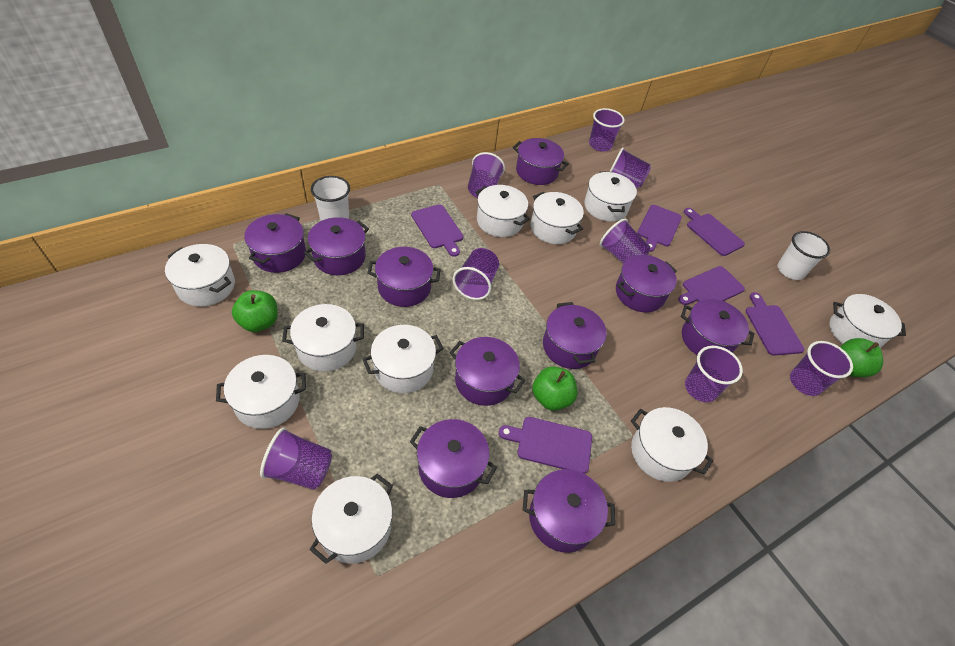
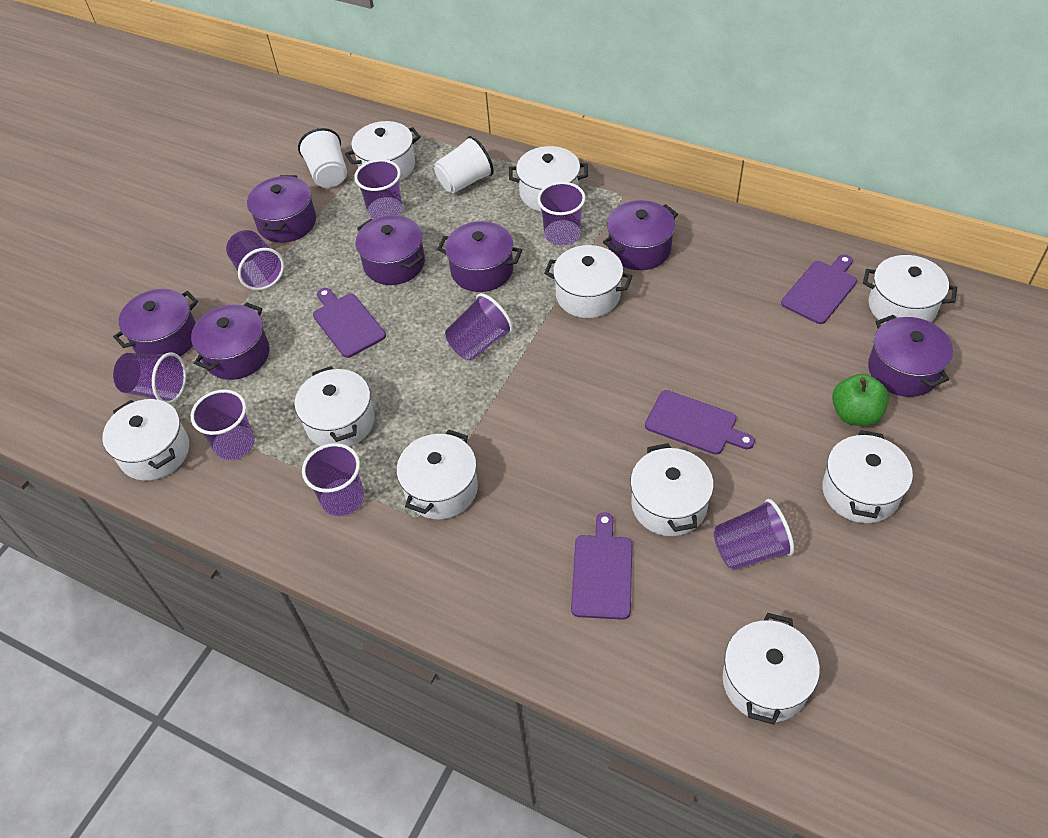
green apple: 3 -> 1
purple cutting board: 6 -> 4
purple pot: 10 -> 7

